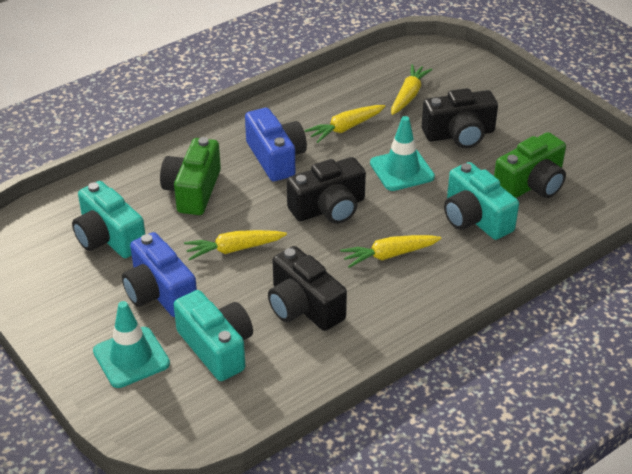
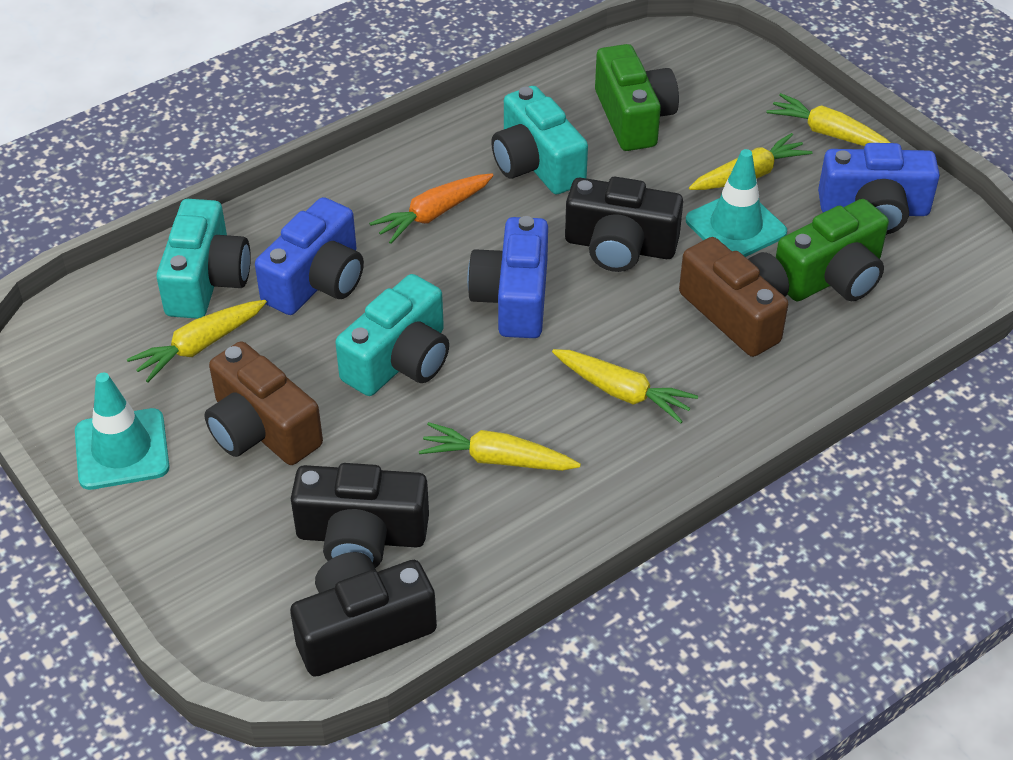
blue camera: 2 -> 3
brown camera: 0 -> 2
orange carrot: 0 -> 1
yellow carrot: 4 -> 5

